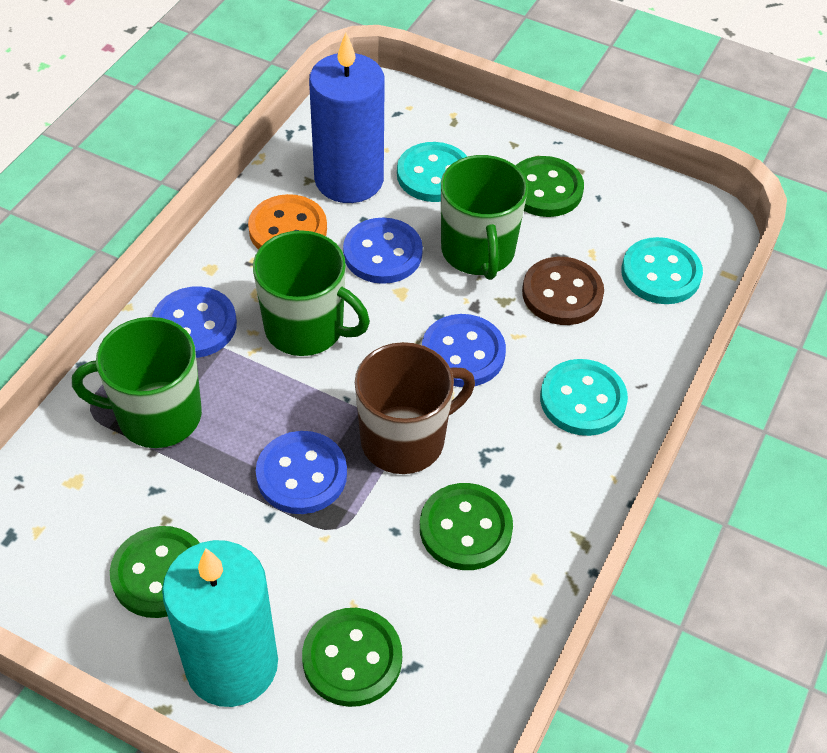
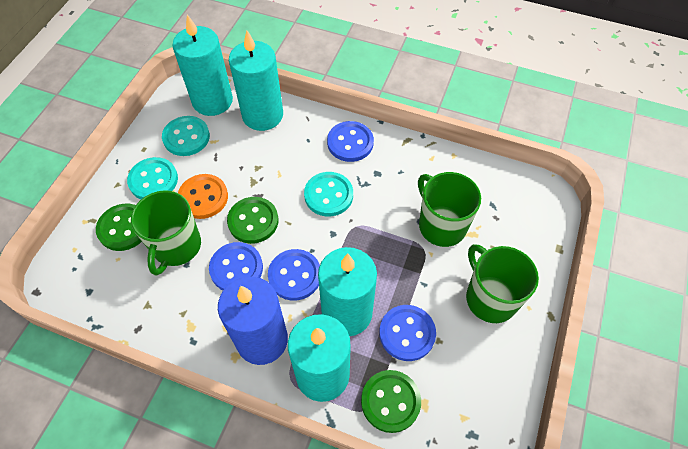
brown button: 1 -> 0
brown mug: 1 -> 0
green button: 4 -> 3
turquoise candle: 1 -> 4

